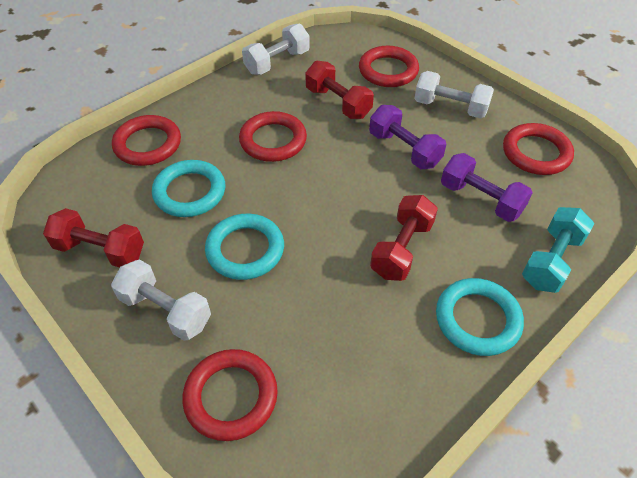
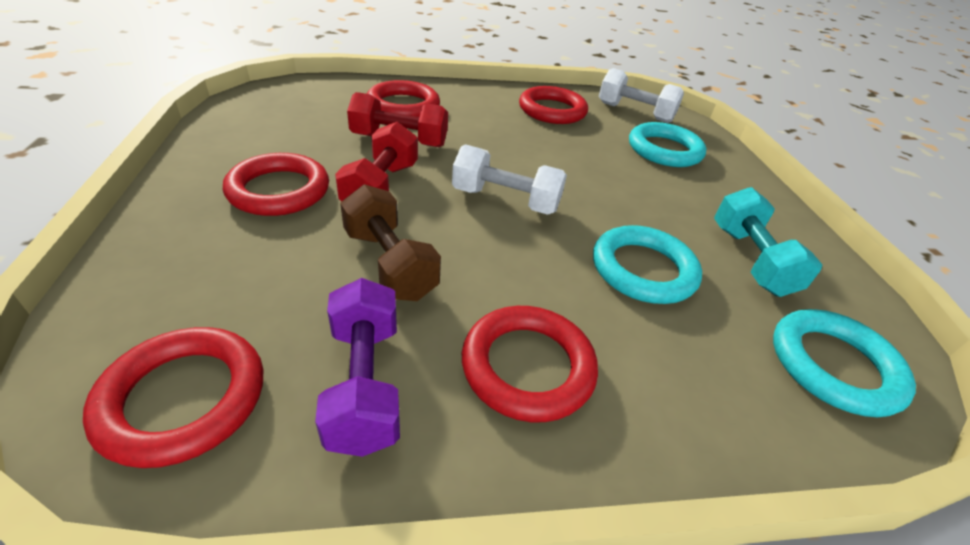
brown dumbbell: 0 -> 1
purple dumbbell: 2 -> 1
red dumbbell: 3 -> 2
white dumbbell: 3 -> 2

